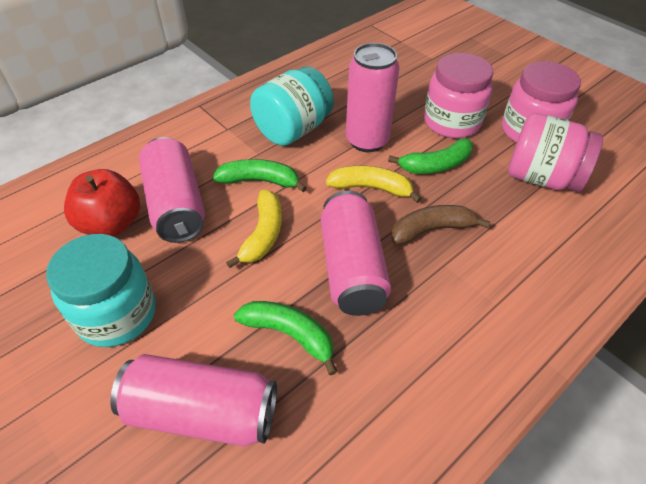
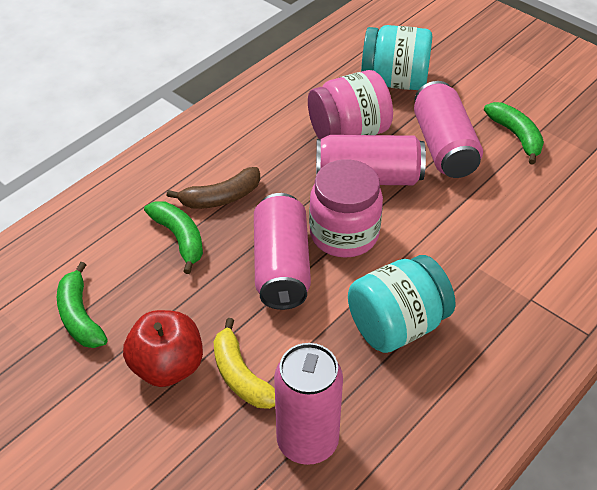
pink jar: 3 -> 2
yellow banana: 2 -> 1

